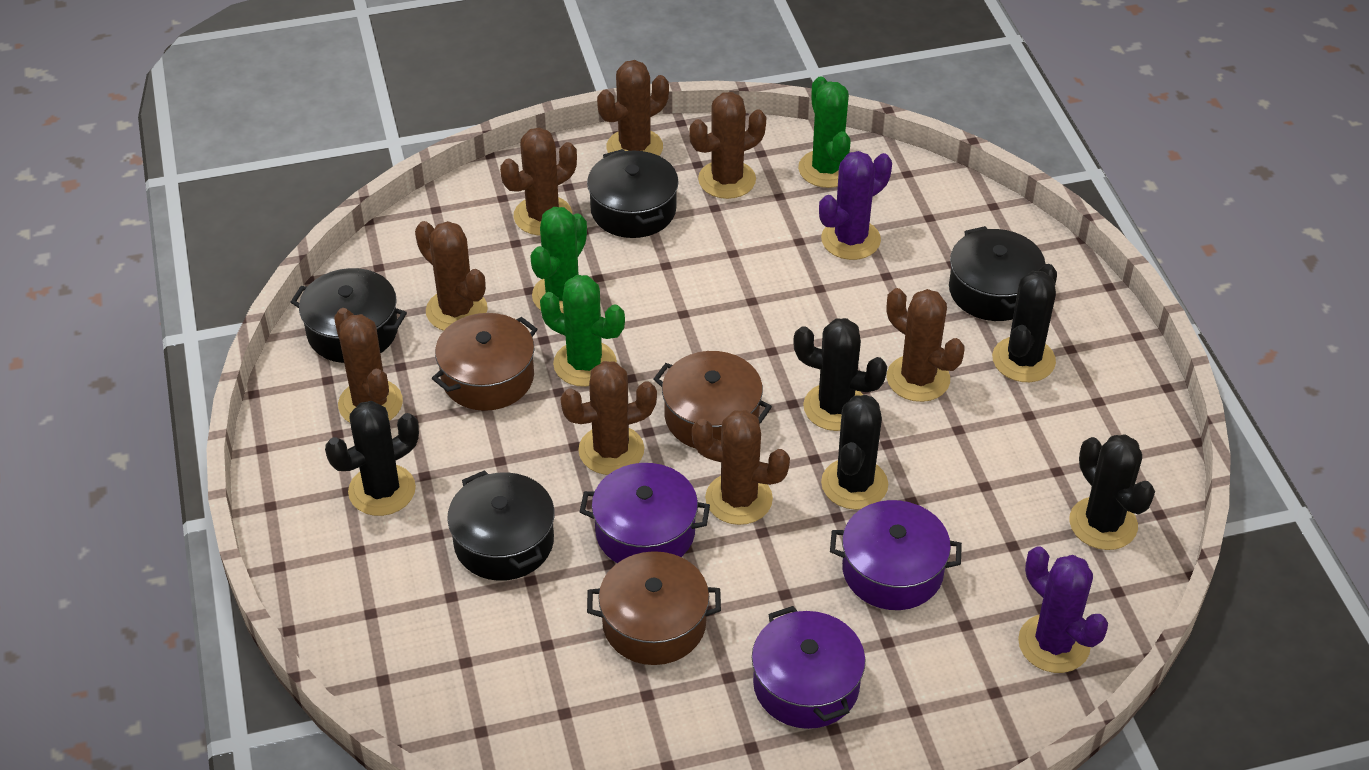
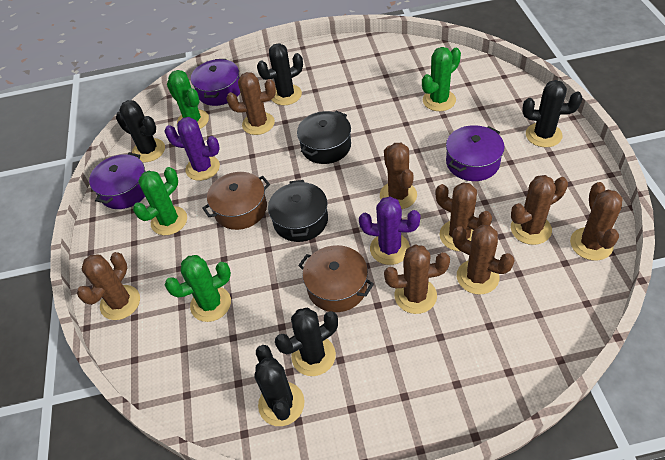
black pot: 4 -> 2
brown pot: 3 -> 2
green cactus: 3 -> 4

